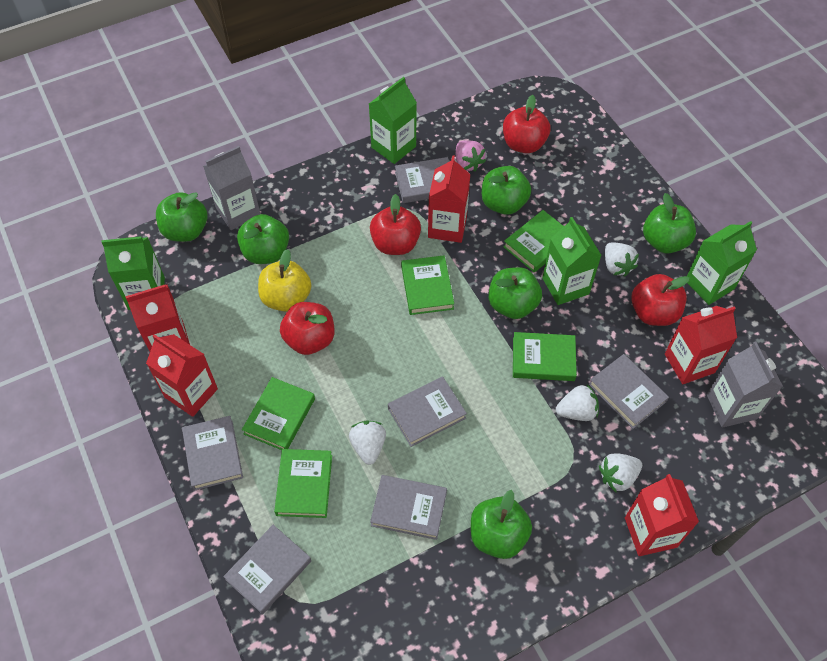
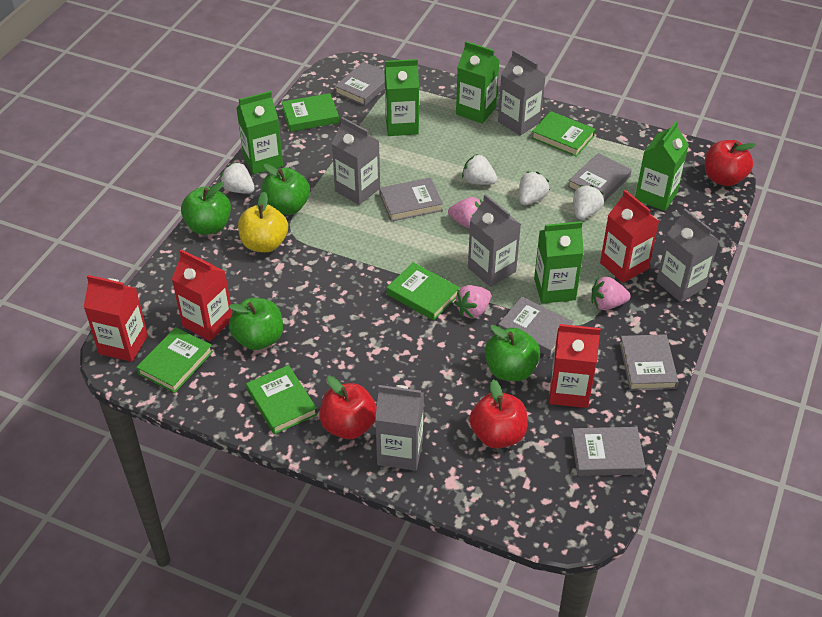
green apple: 6 -> 4
green carton: 4 -> 5
grey carton: 2 -> 5
pink strawberry: 1 -> 3
red apple: 4 -> 3
red carton: 5 -> 4

